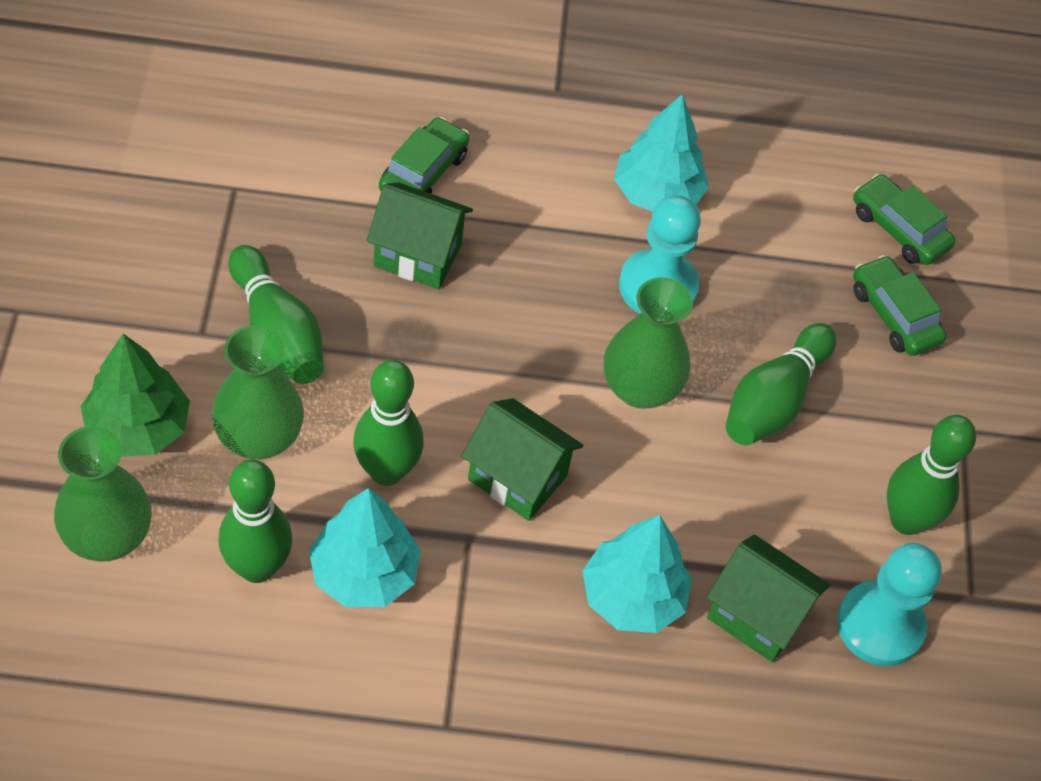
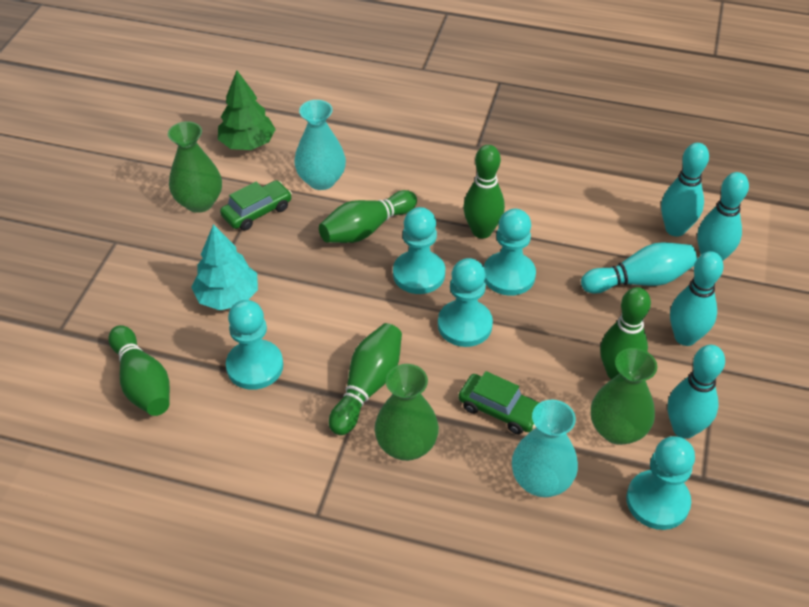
green car: 3 -> 2
green house: 3 -> 0
turquoise bowling pin: 0 -> 5
turquoise pawn: 2 -> 5
turquoise tree: 3 -> 1
turquoise vase: 0 -> 2

